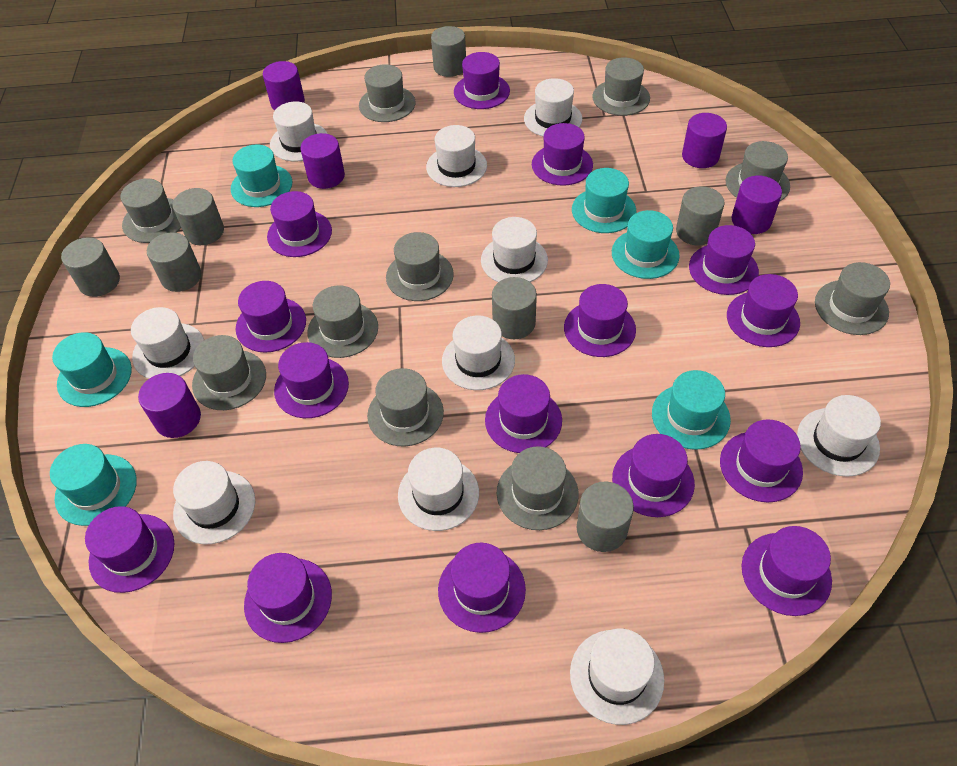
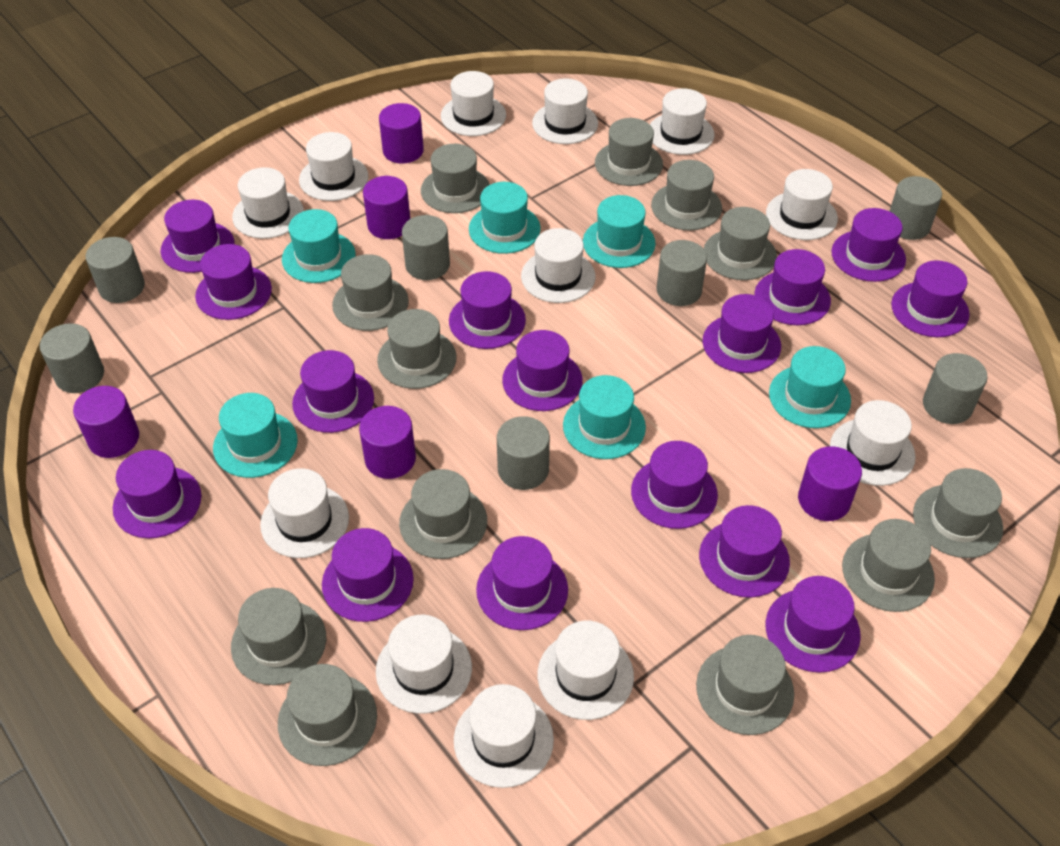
grey hat: 10 -> 12
white hat: 10 -> 12

